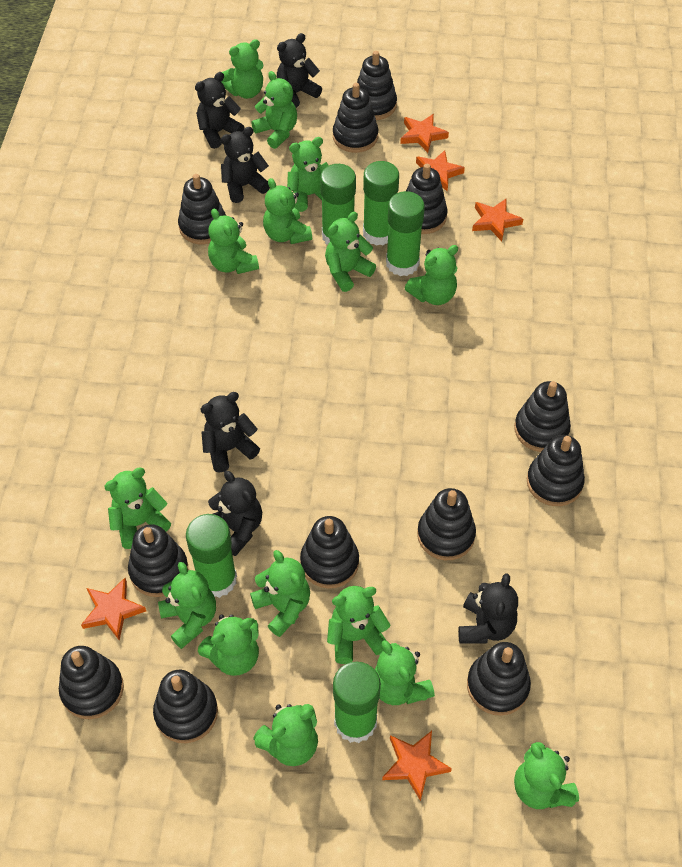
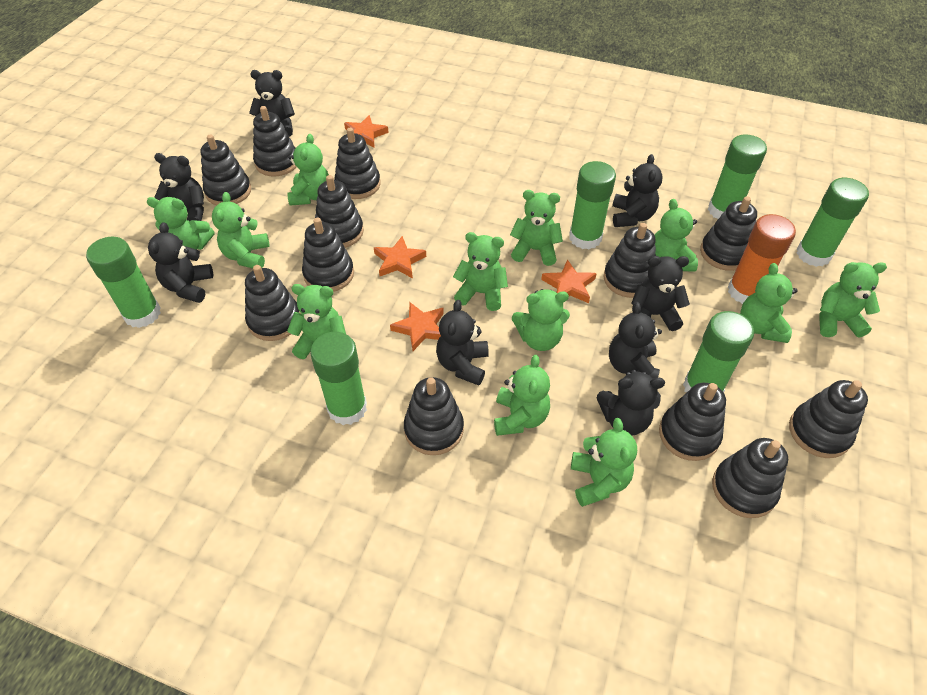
black teddy bear: 6 -> 8
green glue stick: 5 -> 6
green teddy bear: 15 -> 12
orange glue stick: 0 -> 1
orange star: 5 -> 4

